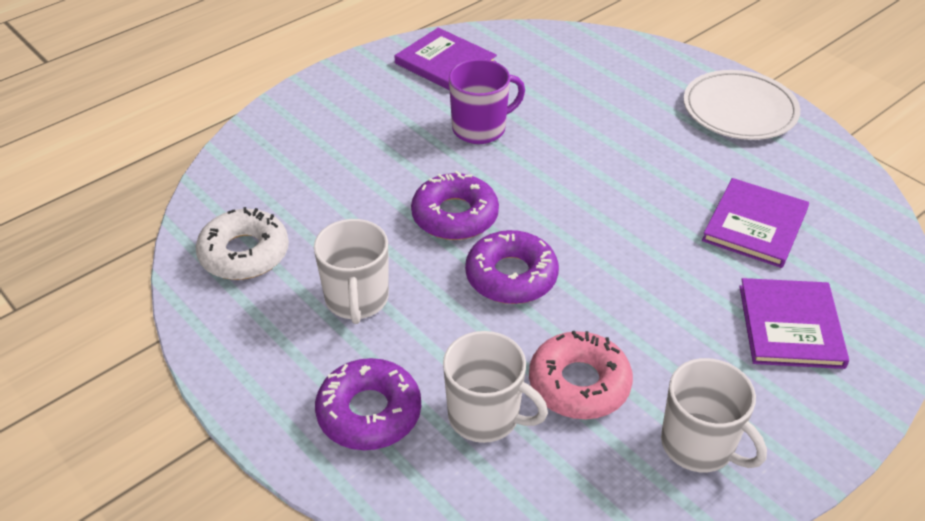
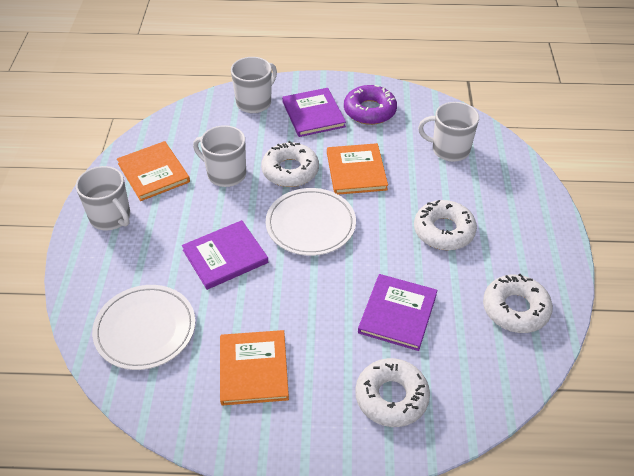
orange book: 0 -> 3
pink donut: 1 -> 0
purple donut: 3 -> 1
purple mug: 1 -> 0
white donut: 1 -> 4
white mug: 3 -> 4
white plate: 1 -> 2

